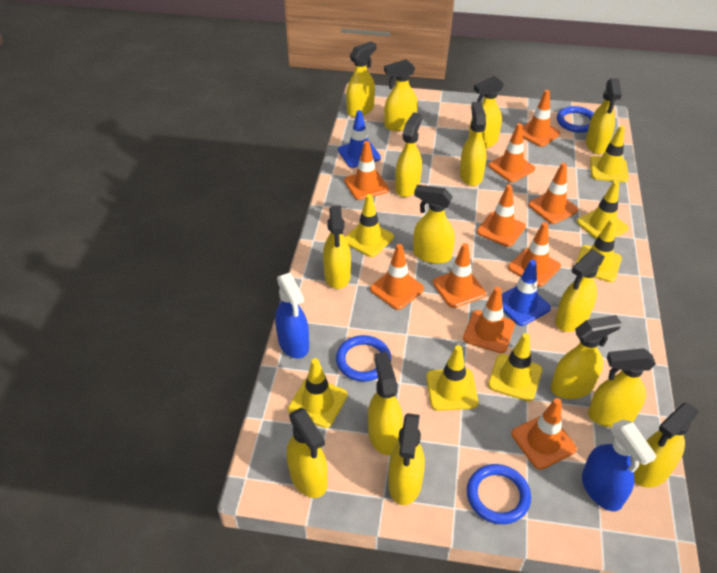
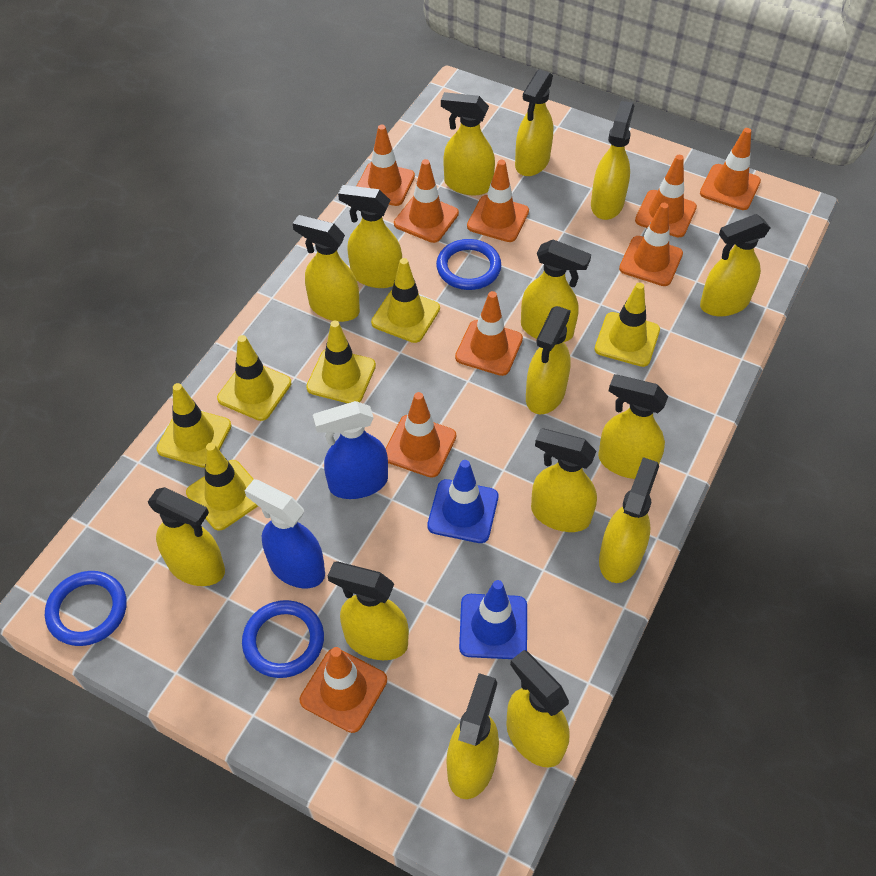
orange traffic cone: 10 -> 9
yellow traffic cone: 7 -> 6

